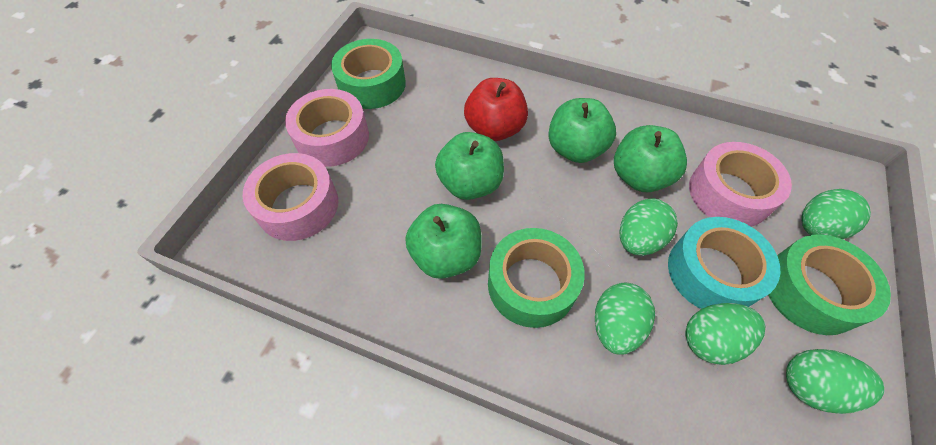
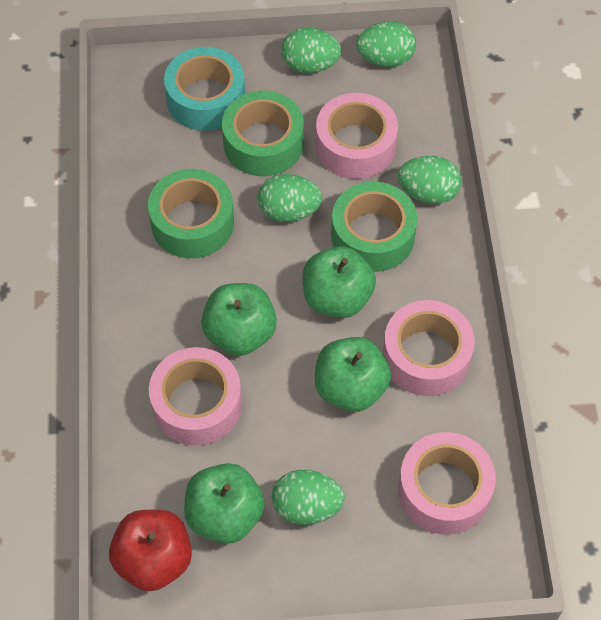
pink tape: 3 -> 4

